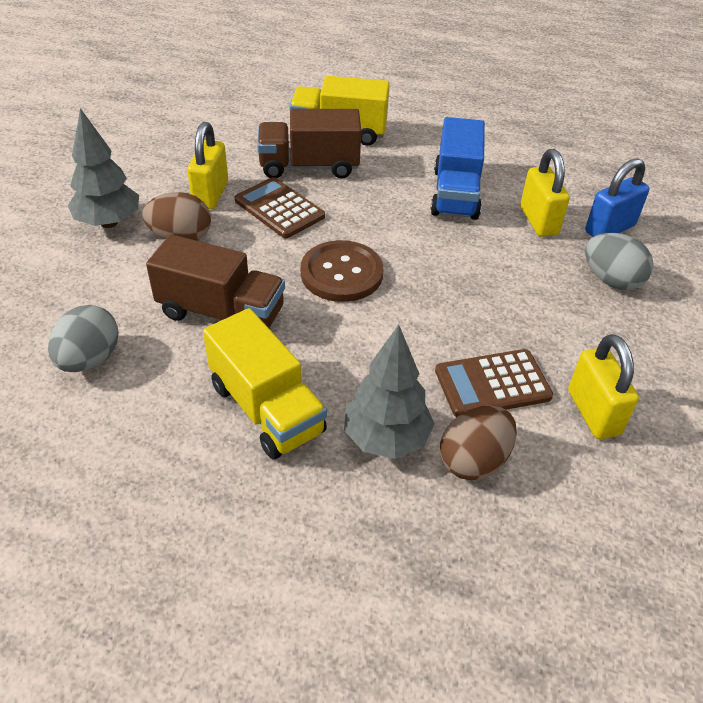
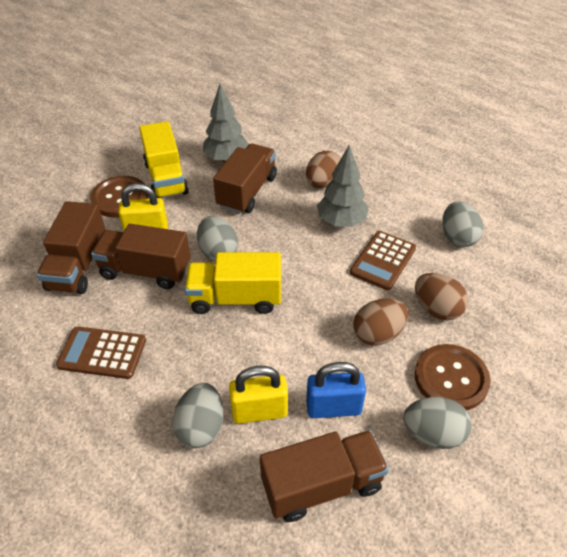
blue truck: 1 -> 0
brown button: 1 -> 2
brown egg: 2 -> 3
brown truck: 2 -> 4
grey egg: 2 -> 4
yellow padlock: 3 -> 2

